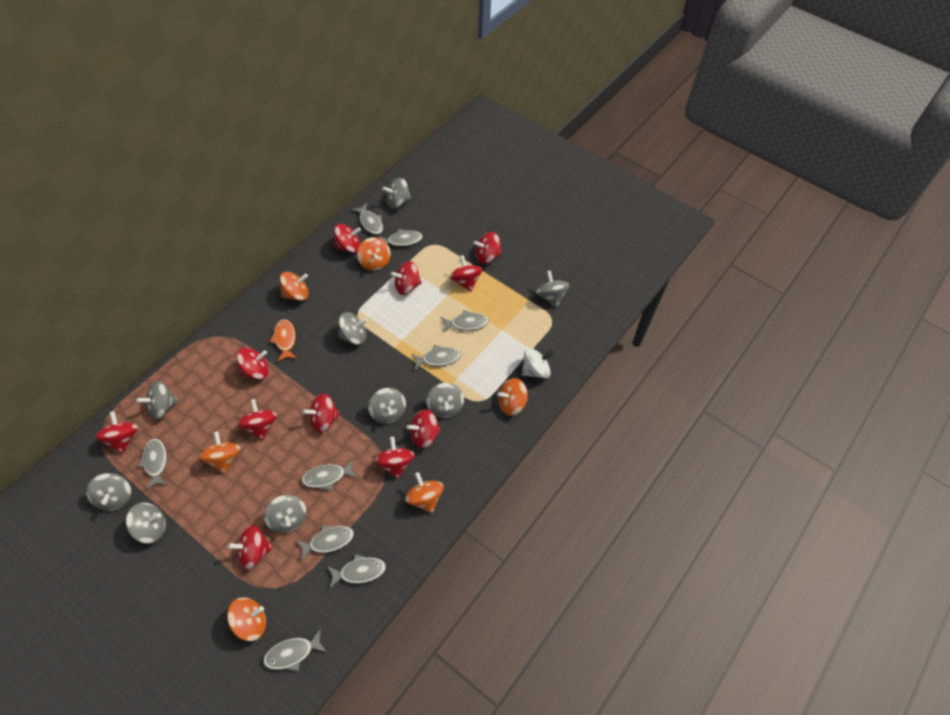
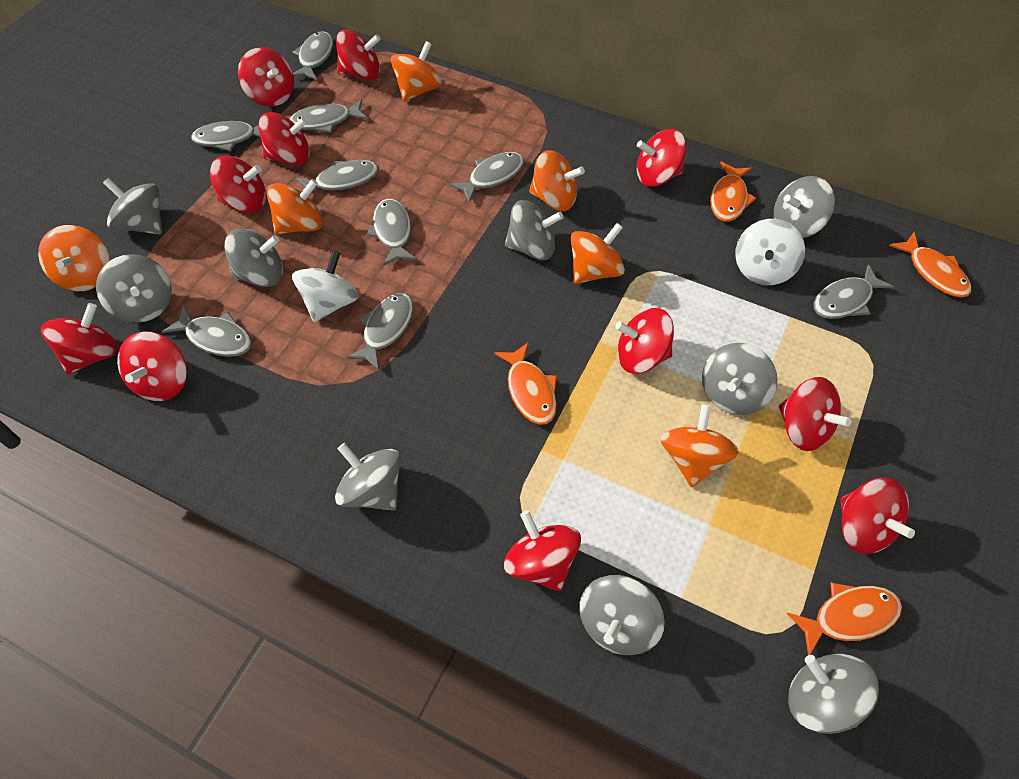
orange fish: 1 -> 4
white spinning top: 1 -> 2

